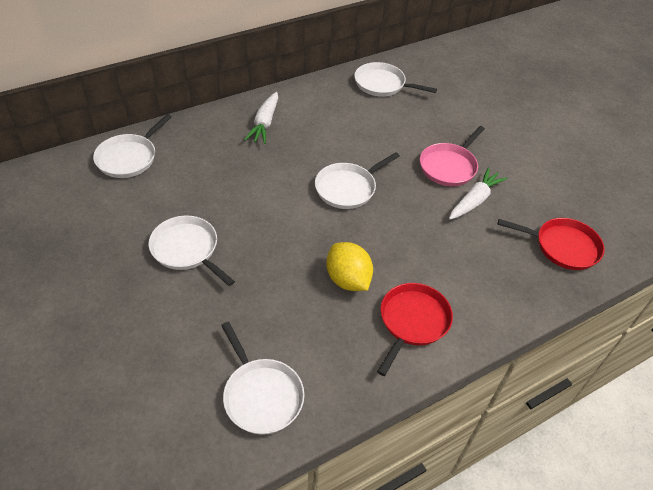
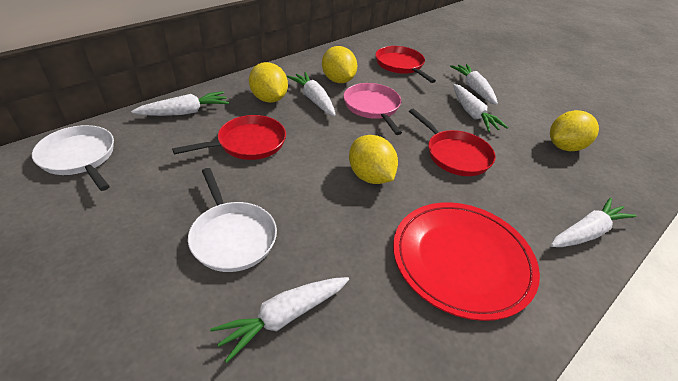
red pan: 2 -> 3
red plate: 0 -> 1
white carrot: 2 -> 6
white pan: 5 -> 2
yellow lemon: 1 -> 4

